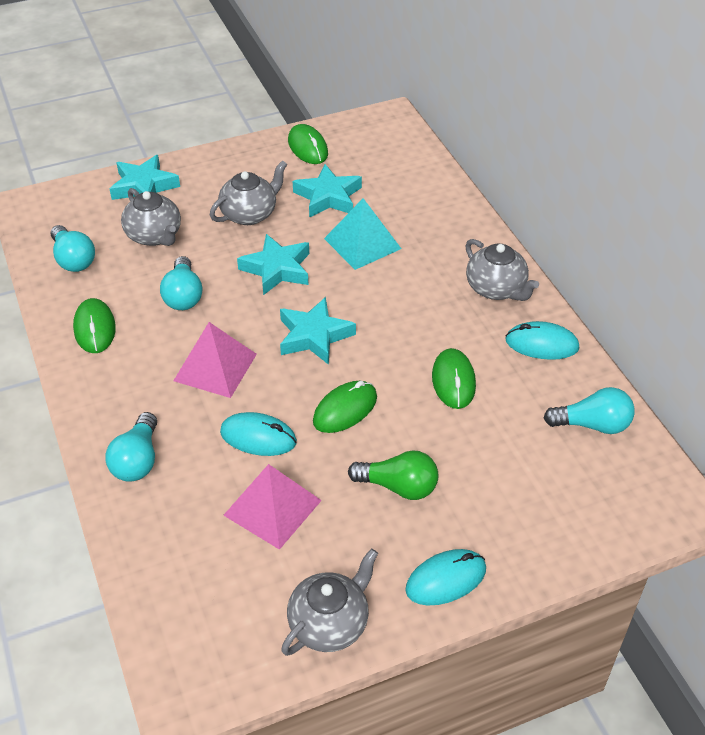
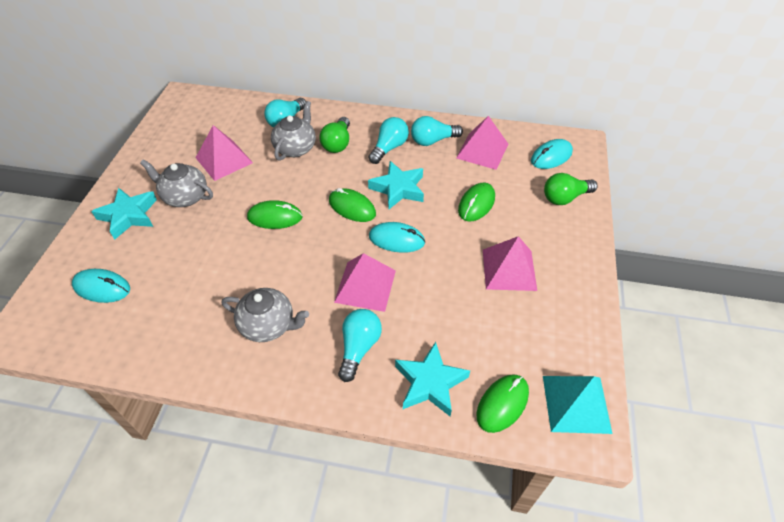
green light bulb: 1 -> 2
grey teapot: 4 -> 3
pink pyramid: 2 -> 4
turquoise star: 4 -> 3

